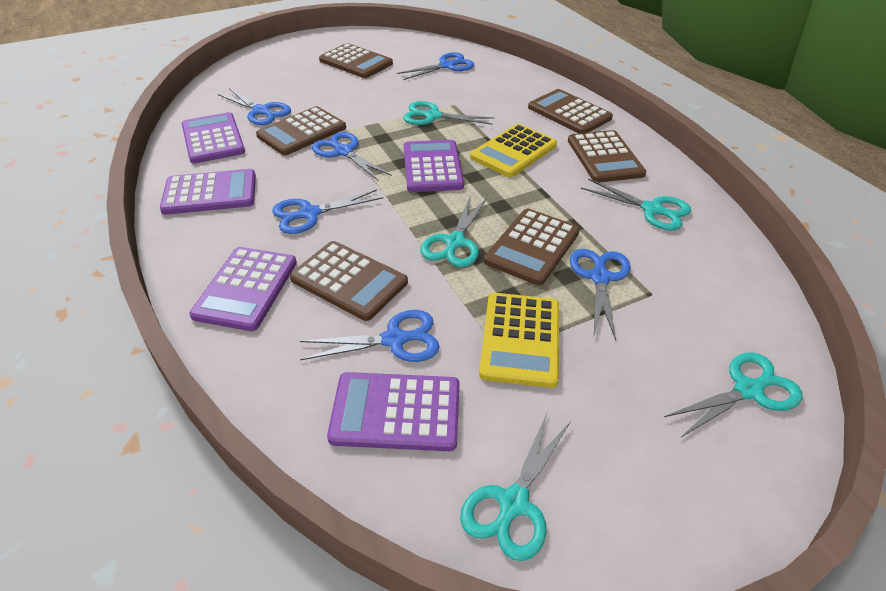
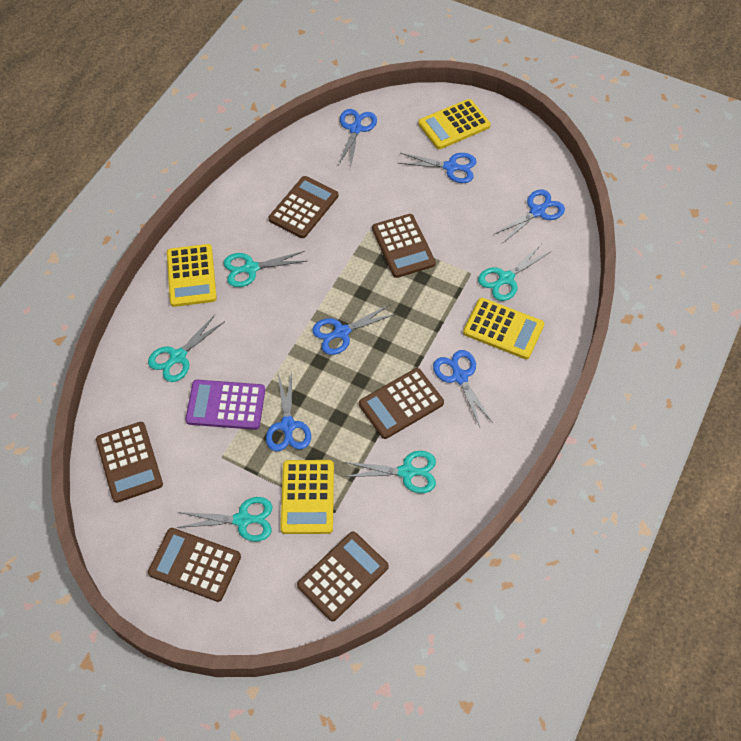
purple calculator: 5 -> 1
yellow calculator: 2 -> 4

